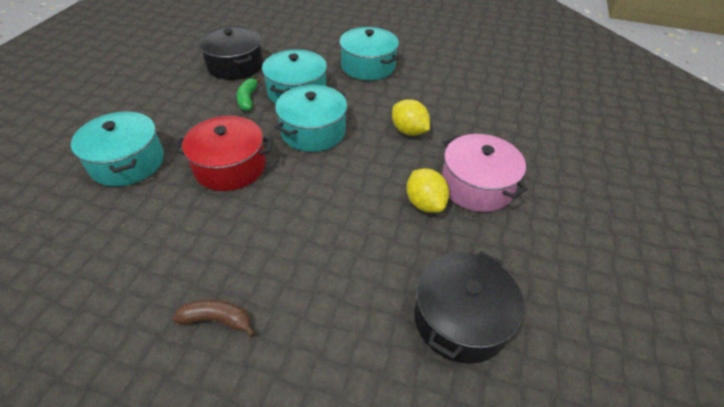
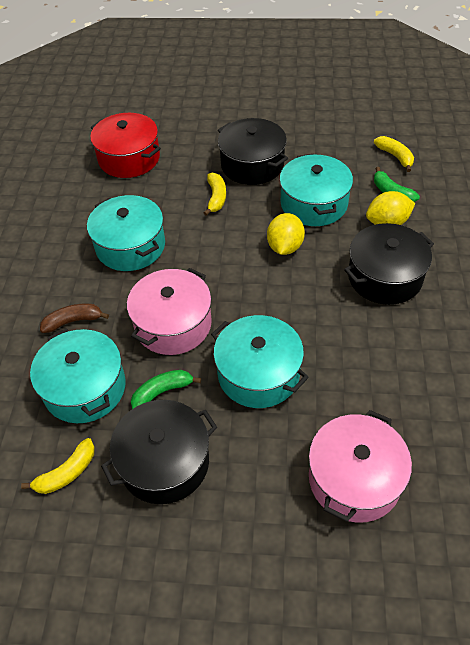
black pot: 2 -> 3
green banana: 1 -> 2
pink pot: 1 -> 2
yellow banana: 0 -> 3

